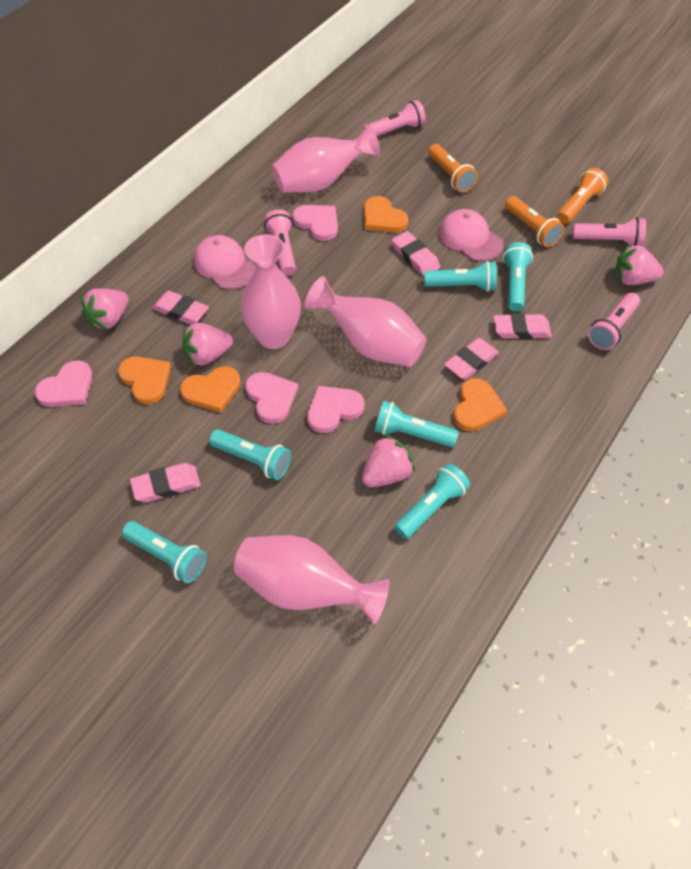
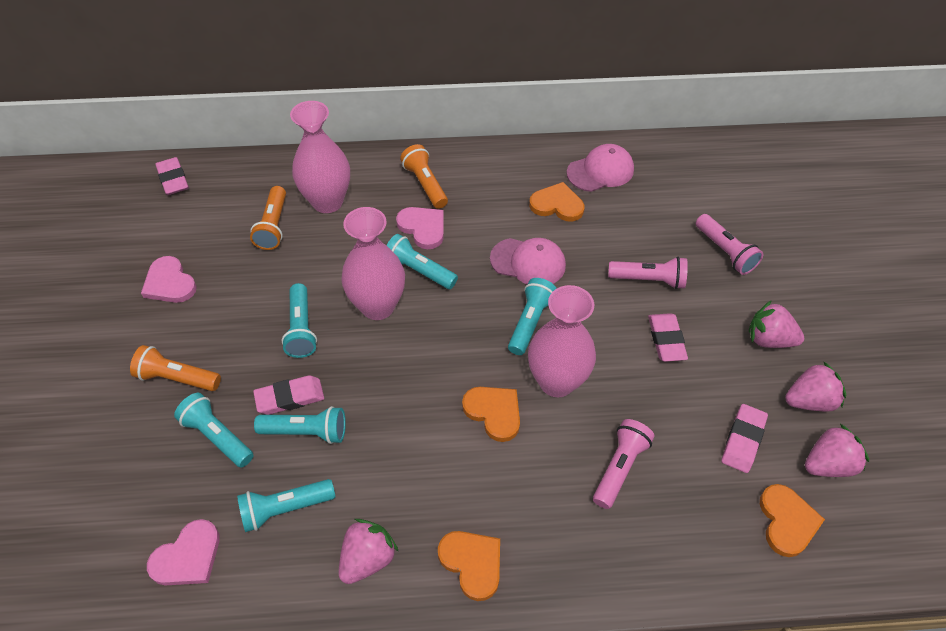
pink eraser: 5 -> 4
pink flashlight: 4 -> 3
pink heart: 4 -> 3
pink vase: 4 -> 3

